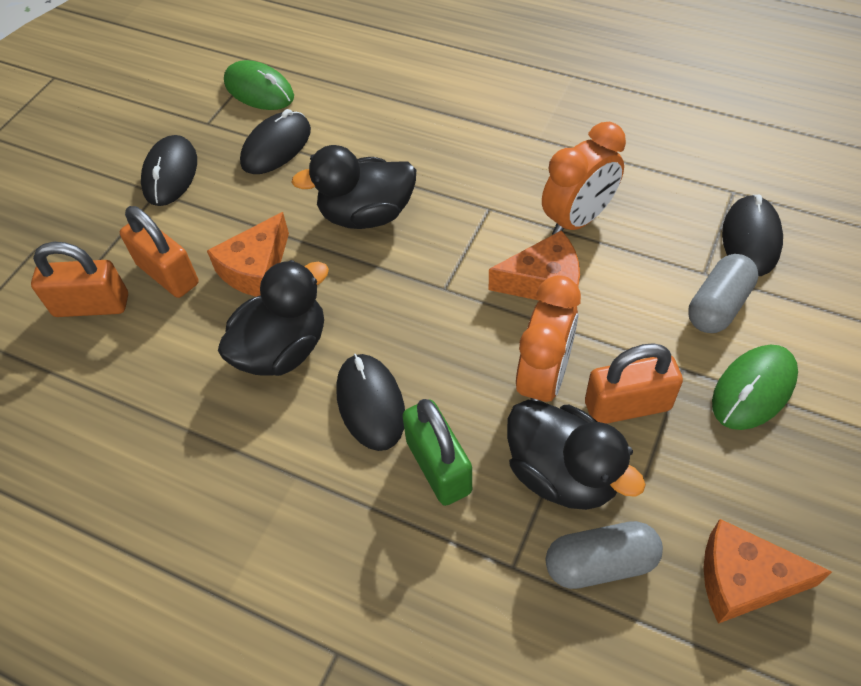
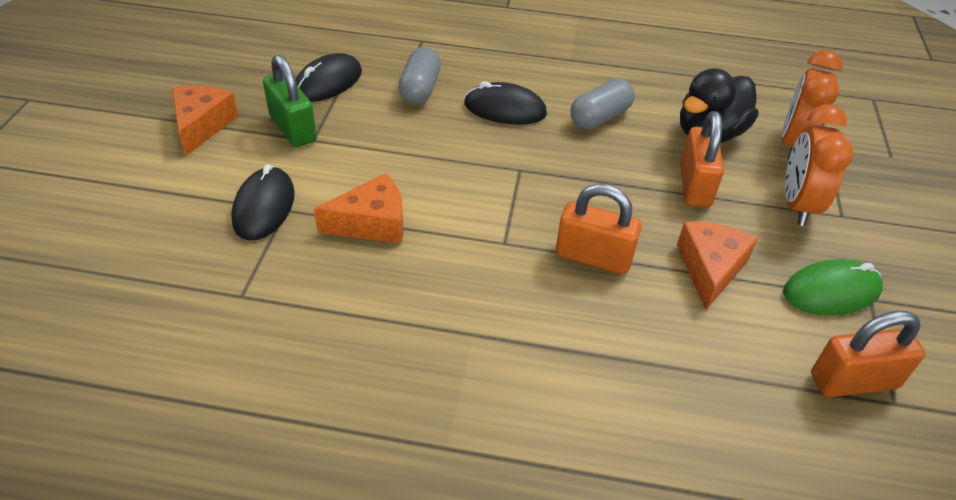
black duck: 3 -> 1
black mouse: 4 -> 3
green mouse: 2 -> 1

